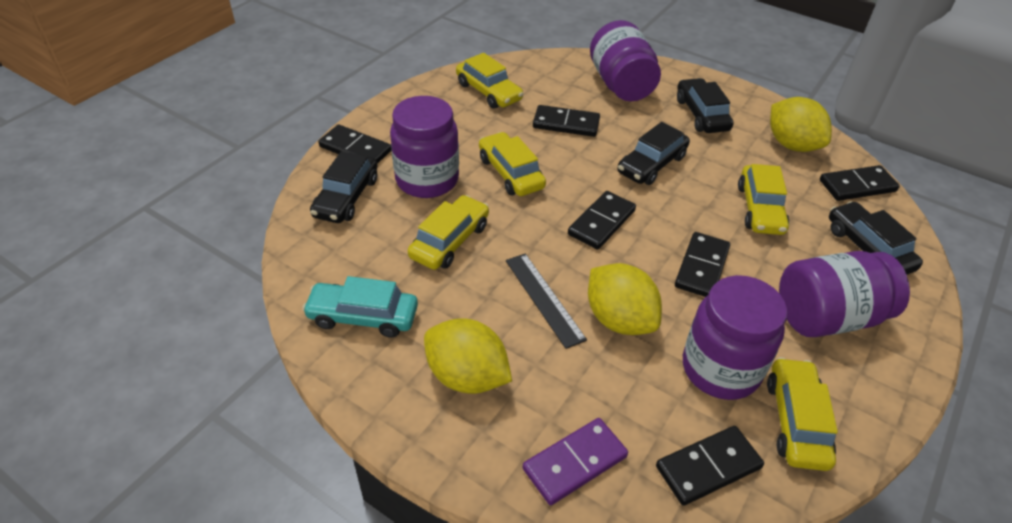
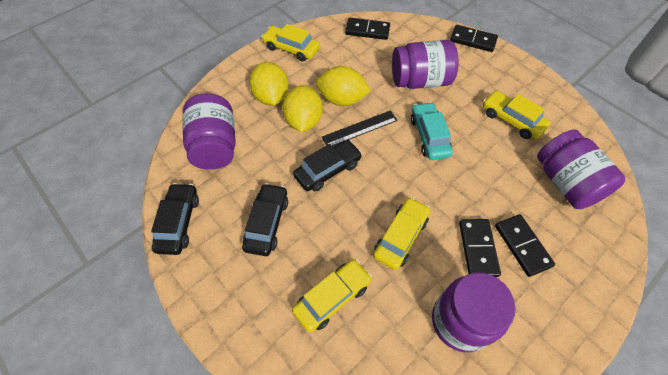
black car: 4 -> 3
black domino: 6 -> 4
purple domino: 1 -> 0
yellow car: 5 -> 4

